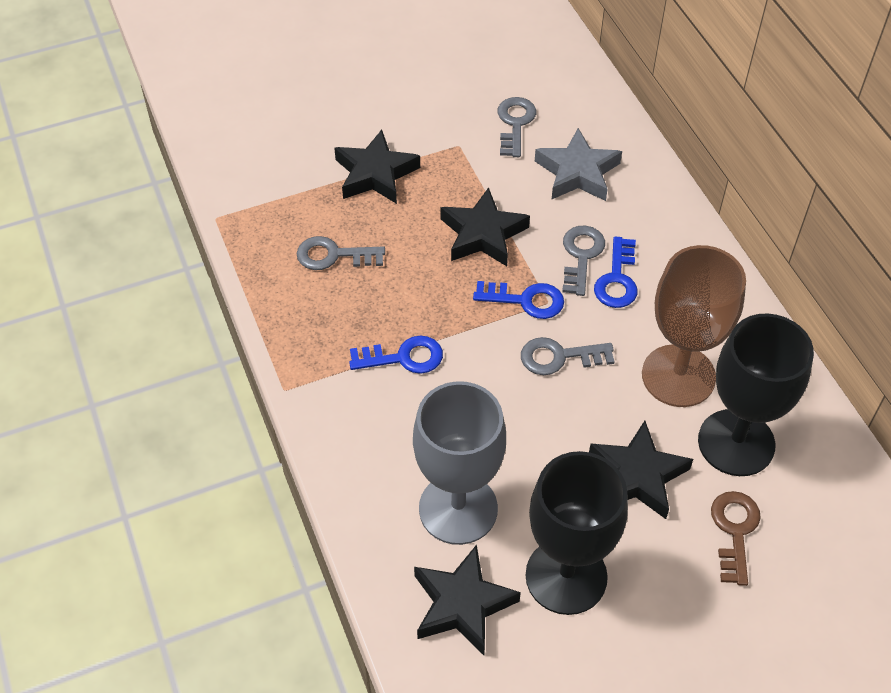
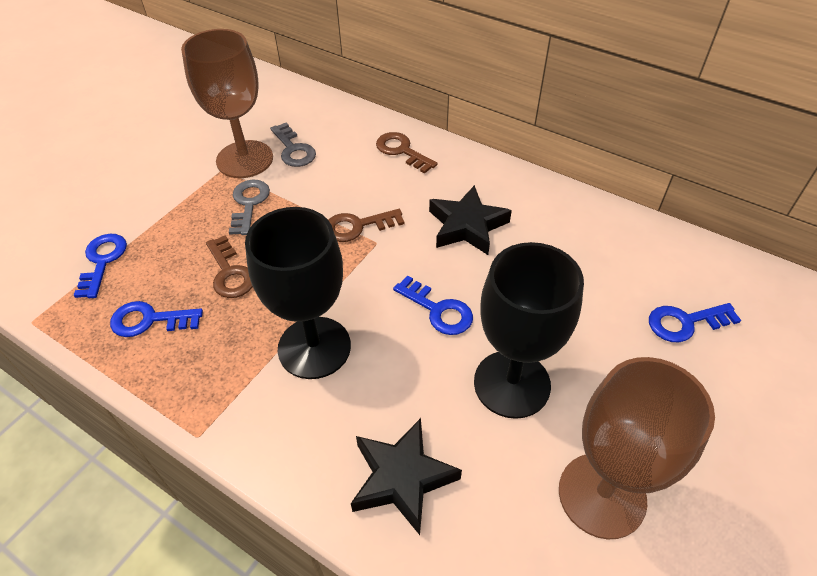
black star: 4 -> 2
blue key: 3 -> 4
brown goblet: 1 -> 2
brown key: 1 -> 3
grey goblet: 1 -> 0
grey key: 4 -> 2
grey star: 1 -> 0

